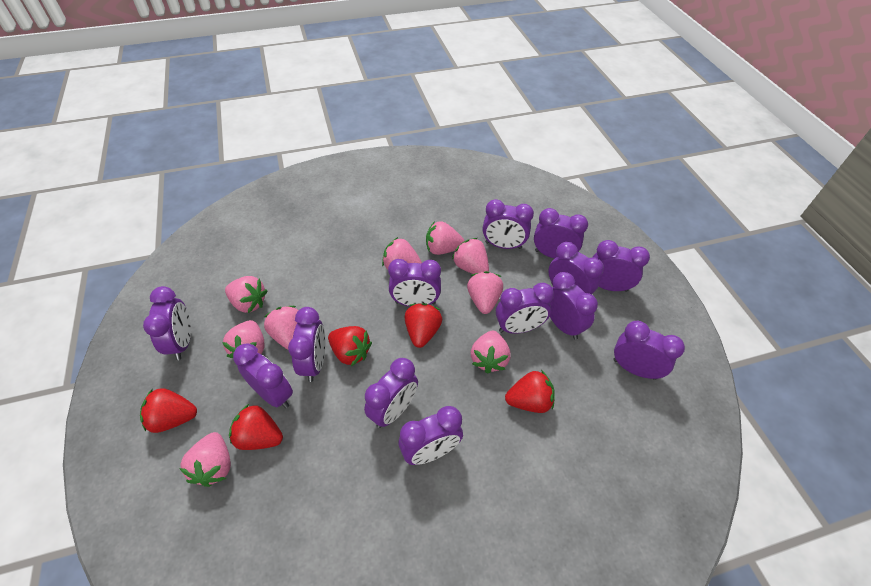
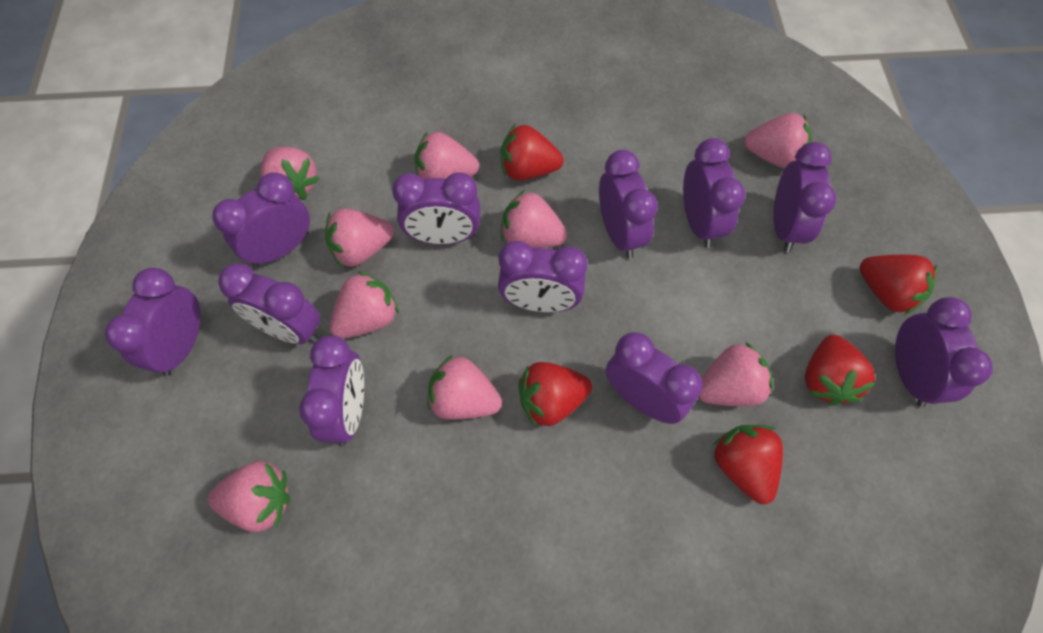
purple clock: 13 -> 11

